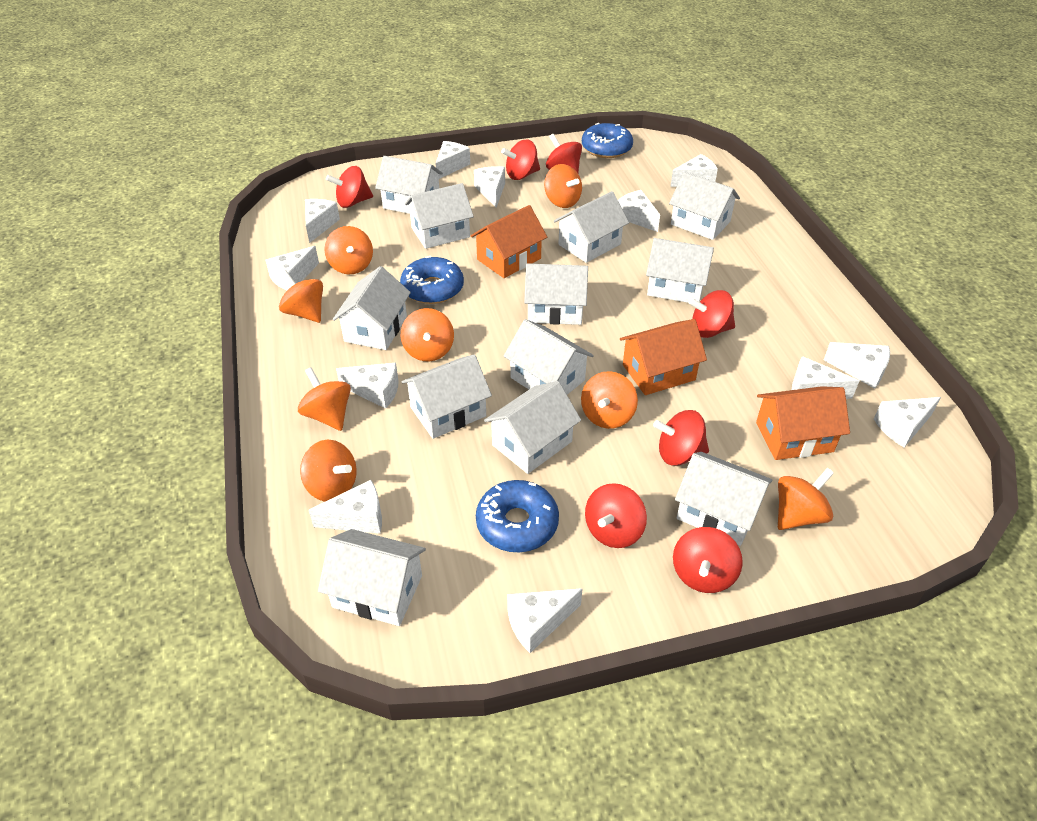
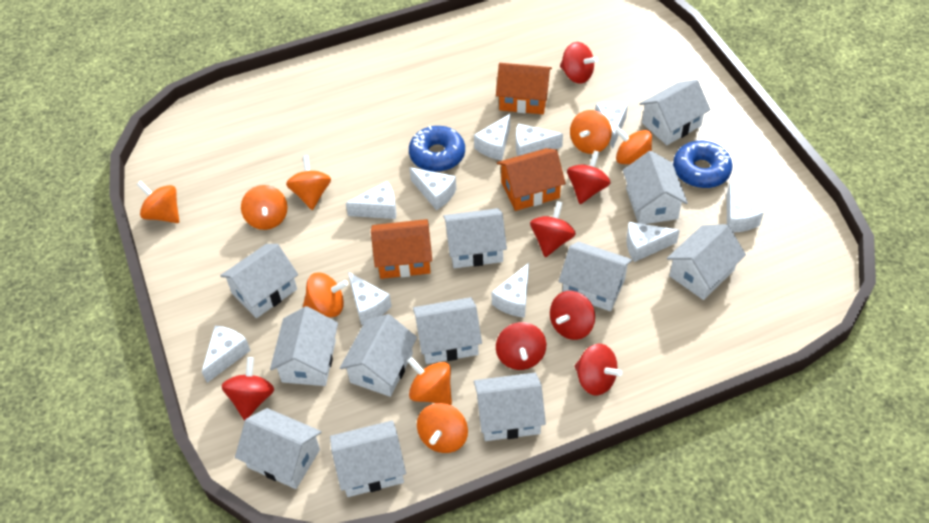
blue donut: 3 -> 2
white cheese: 12 -> 10

